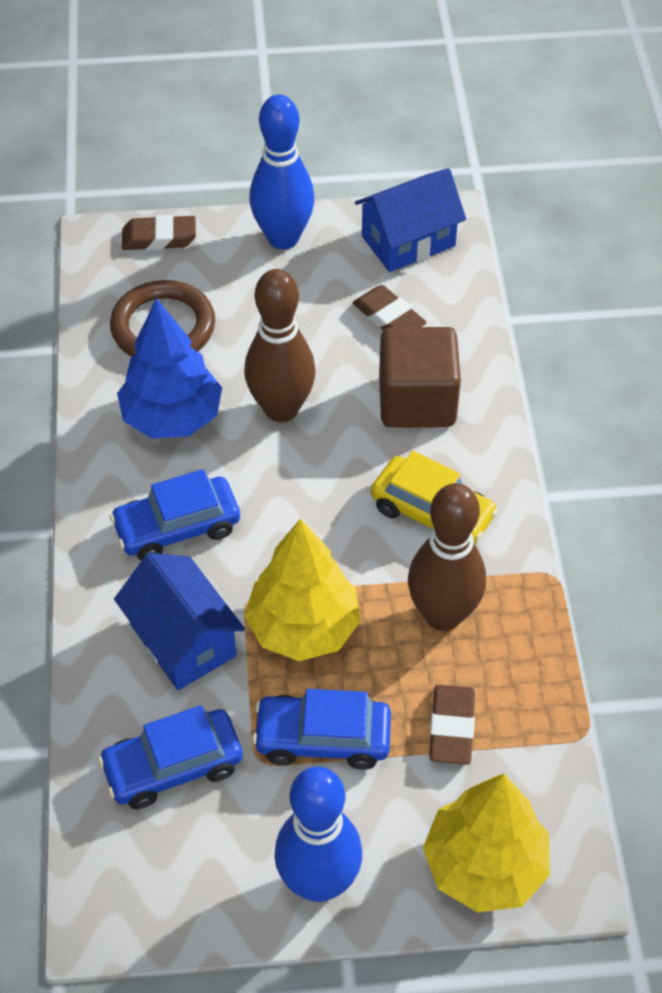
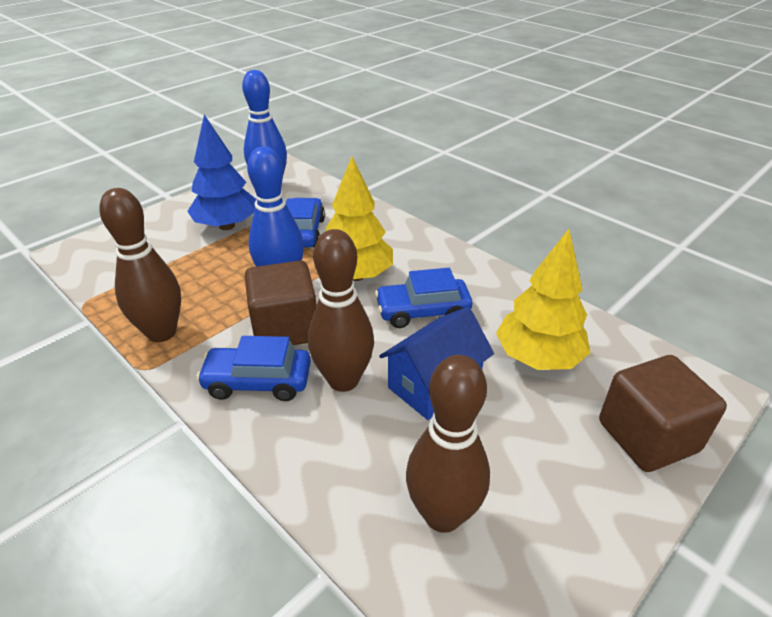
blue house: 2 -> 1
brown bowling pin: 2 -> 3
brown cube: 1 -> 2
brown eraser: 3 -> 0
brown ring: 1 -> 0
yellow car: 1 -> 0

